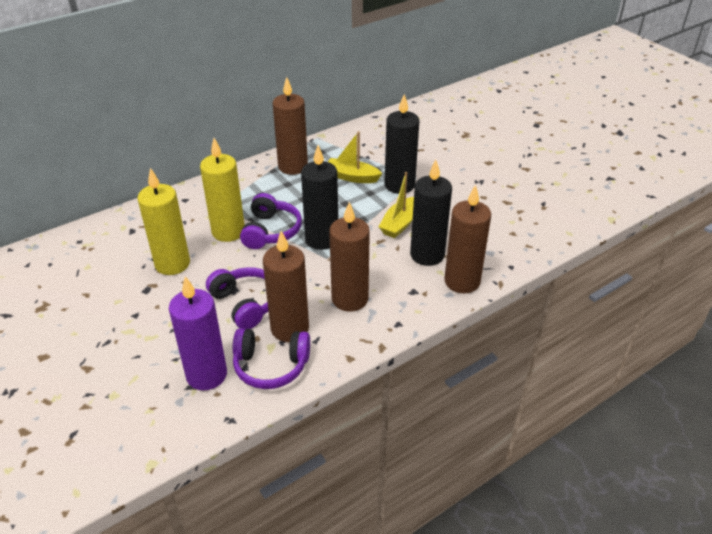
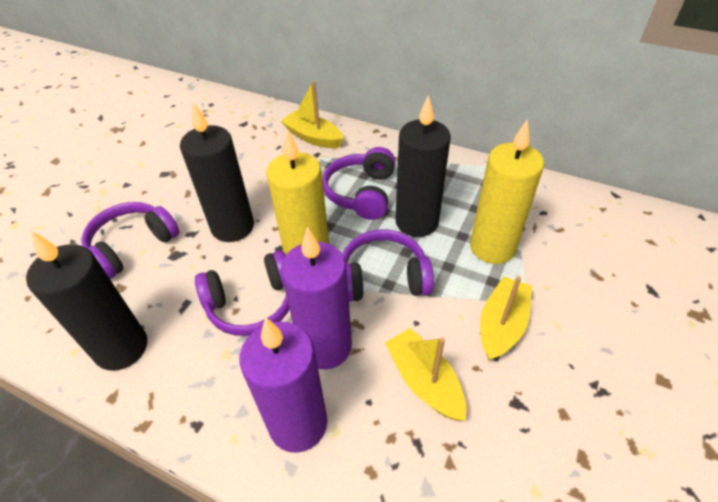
brown candle: 4 -> 0
purple candle: 1 -> 2
purple headphones: 3 -> 4
yellow boat: 2 -> 3

